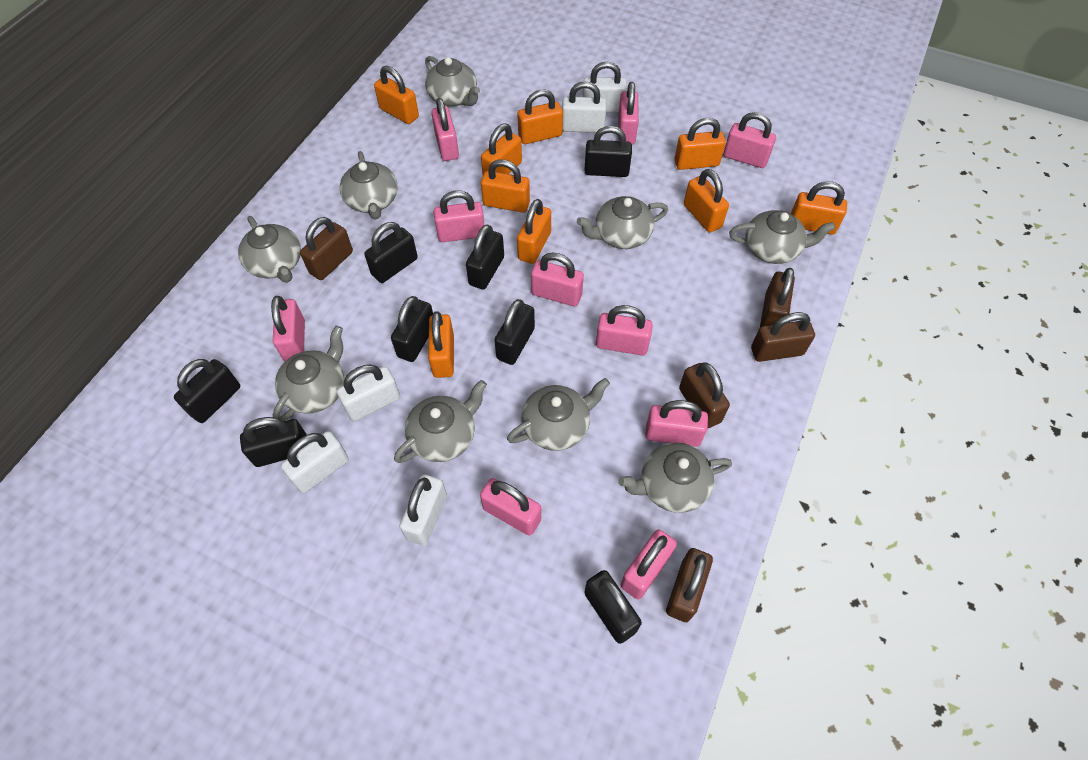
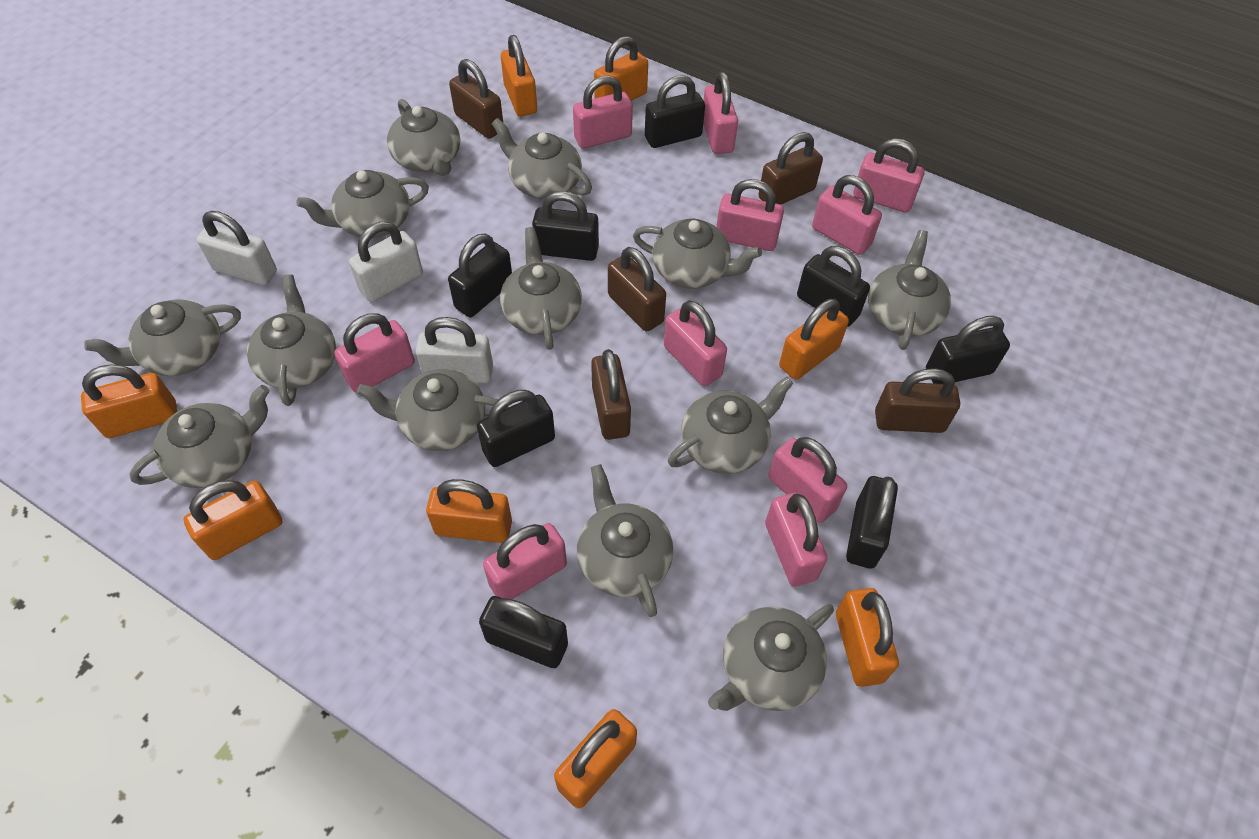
grey teapot: 9 -> 13
orange padlock: 9 -> 8
white padlock: 5 -> 3

